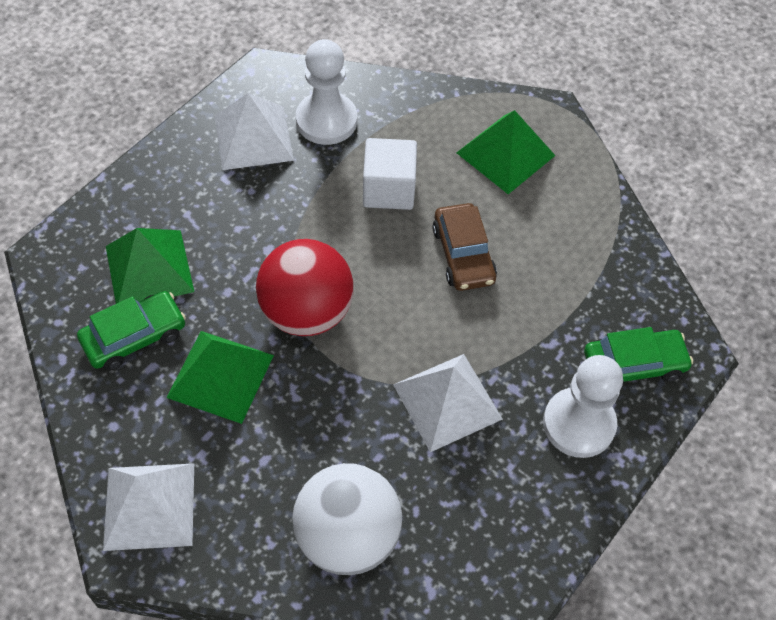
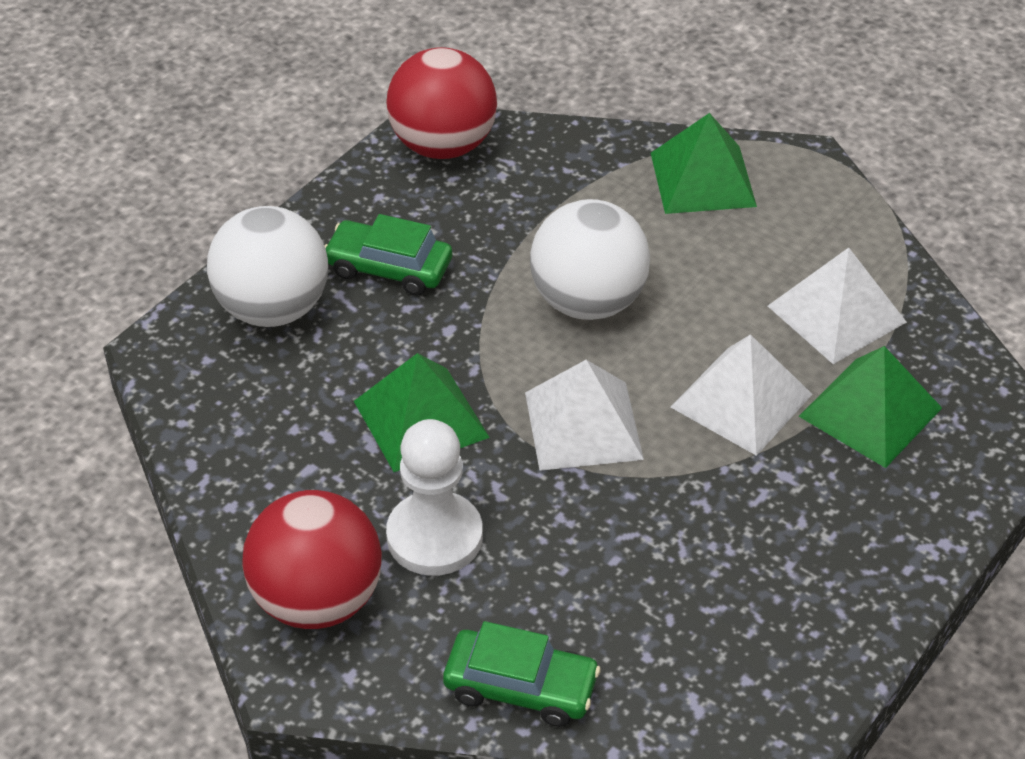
brown car: 1 -> 0
red ball: 1 -> 2
white ball: 1 -> 2
white cube: 1 -> 0
white pawn: 2 -> 1

